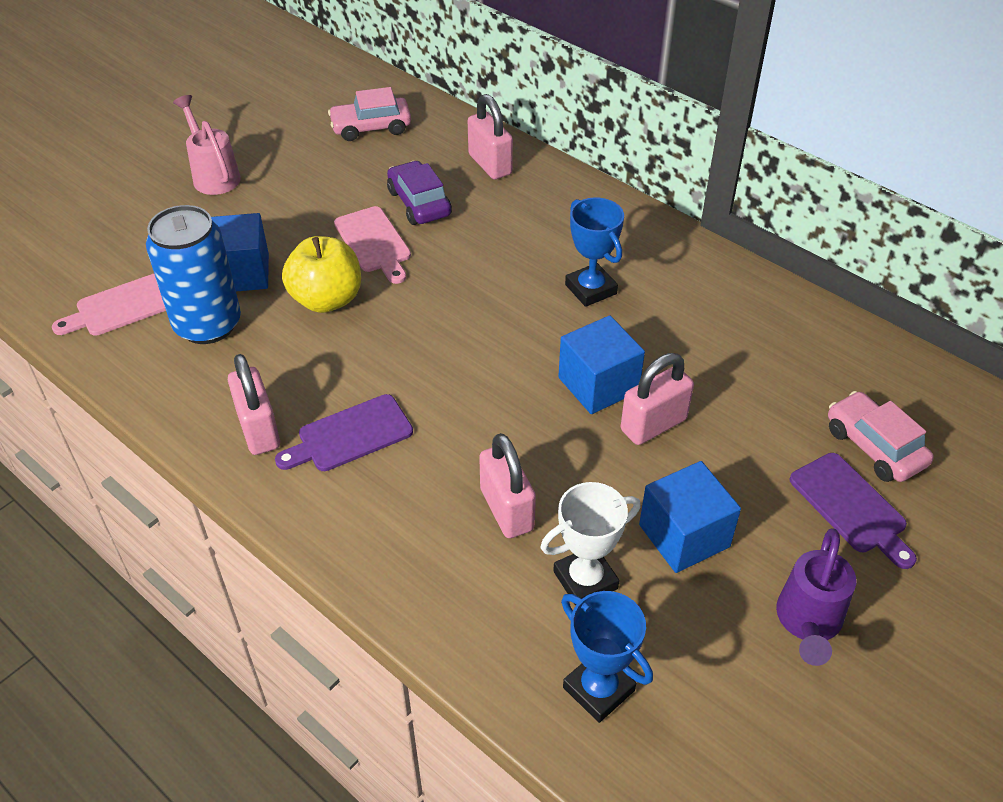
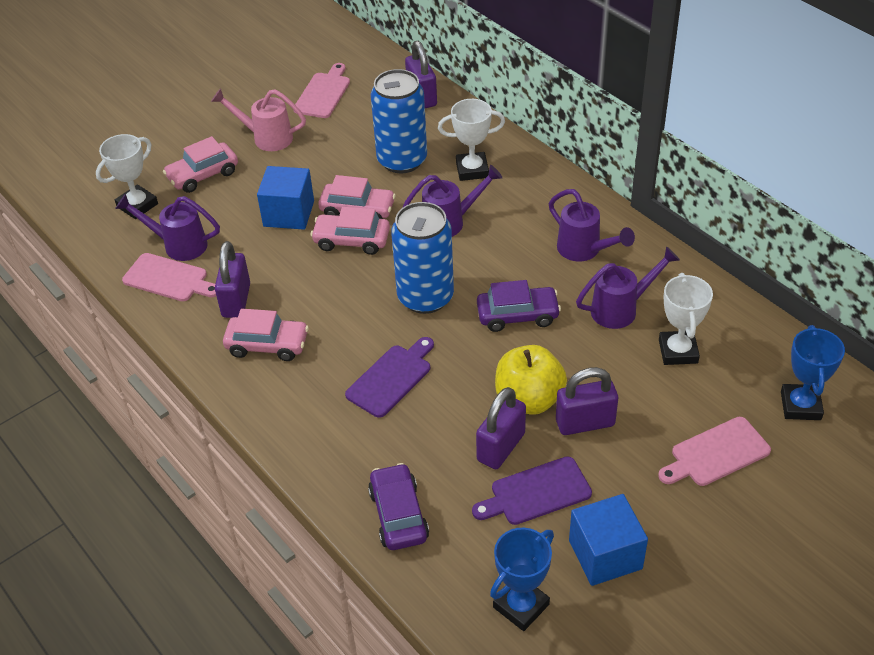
blue can: 1 -> 2
blue cube: 3 -> 2
pink car: 2 -> 4
pink cutting board: 2 -> 3
pink padlock: 4 -> 0
purple car: 1 -> 2
purple padlock: 0 -> 4
purple watering can: 1 -> 4
white trophy: 1 -> 3

